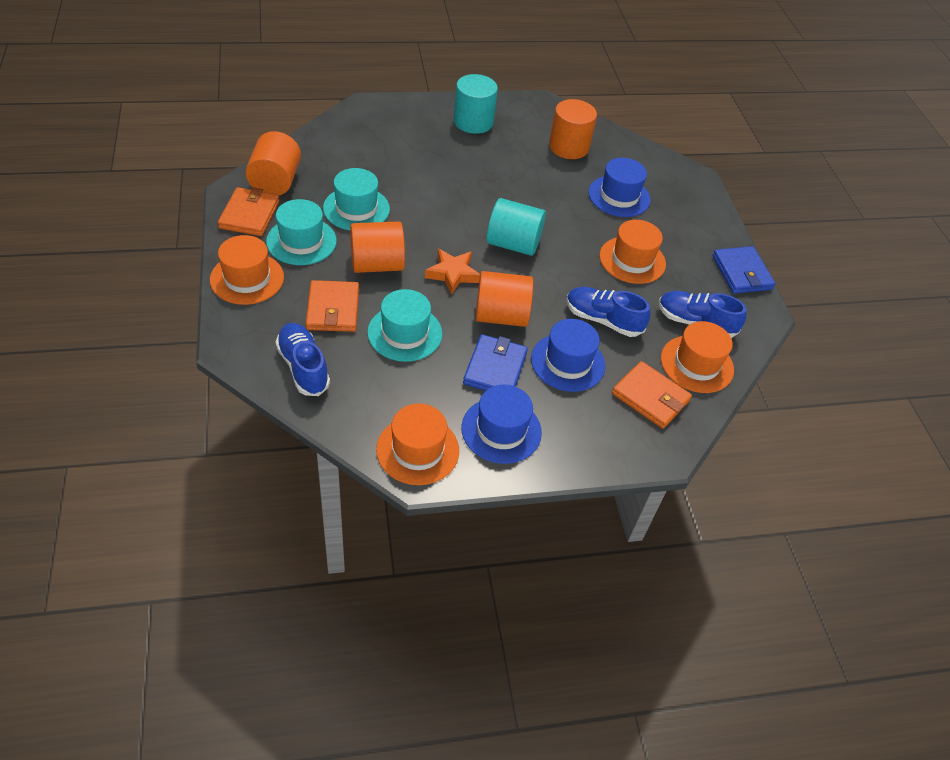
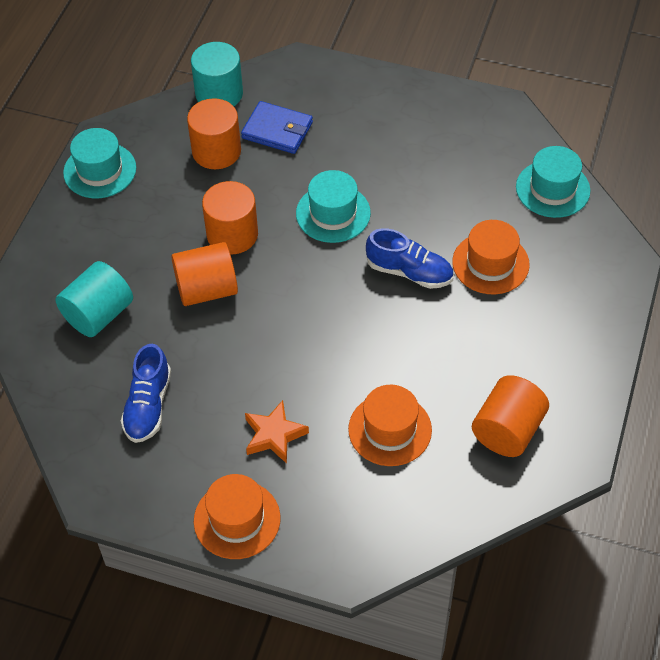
blue hat: 3 -> 0
blue shoe: 3 -> 2
blue wallet: 2 -> 1
orange hat: 4 -> 3
orange wallet: 3 -> 0

